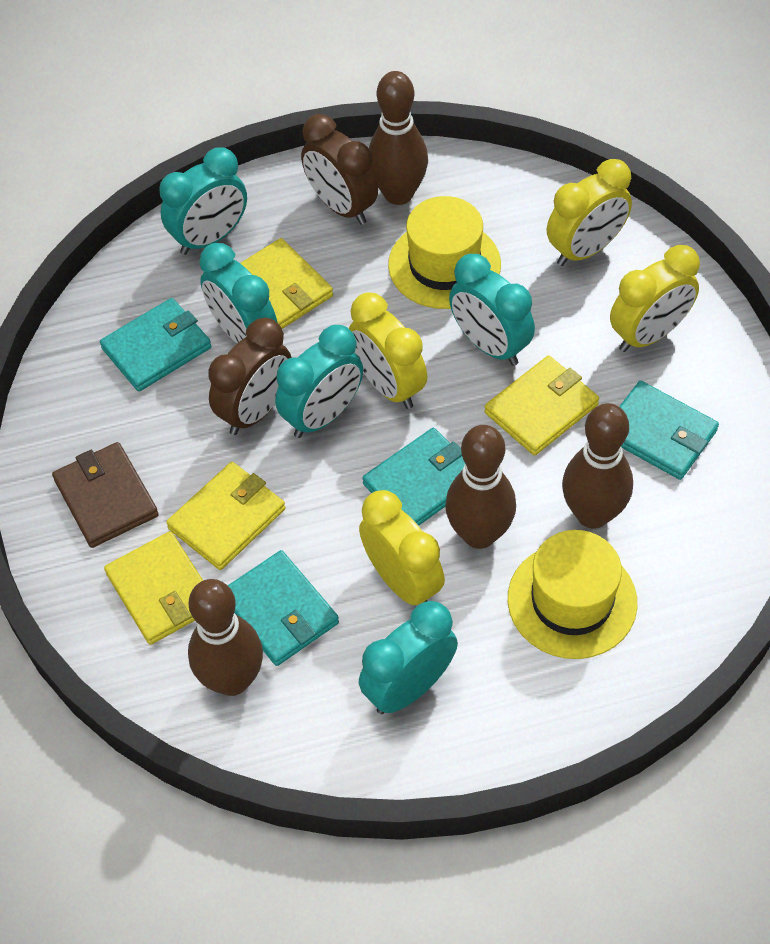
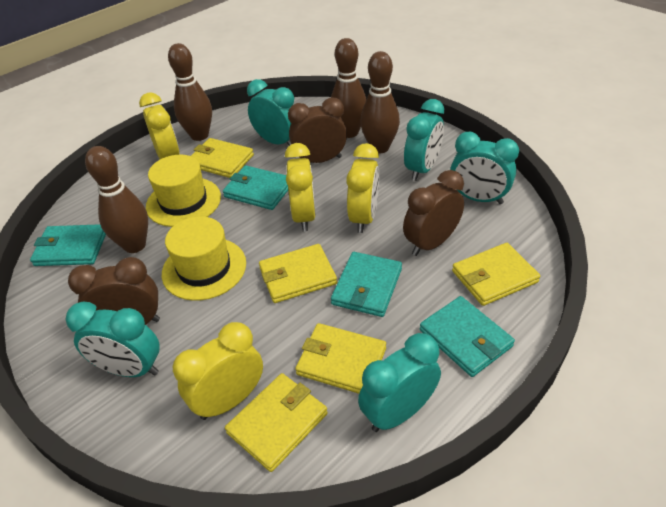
brown clock: 2 -> 3
brown wallet: 1 -> 0
yellow wallet: 4 -> 5

